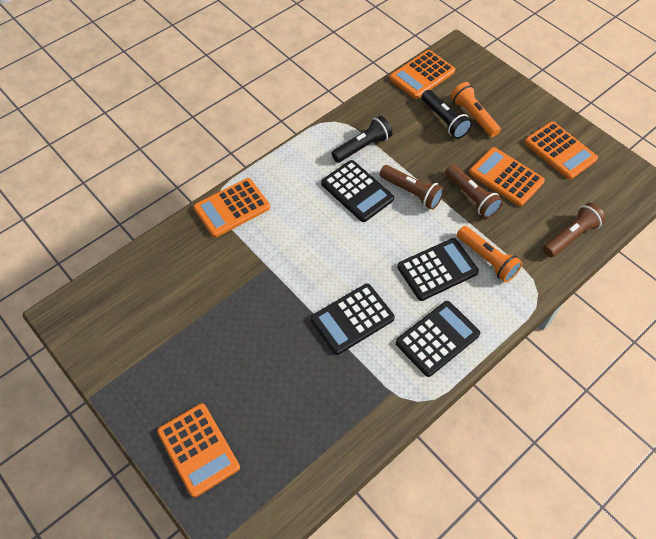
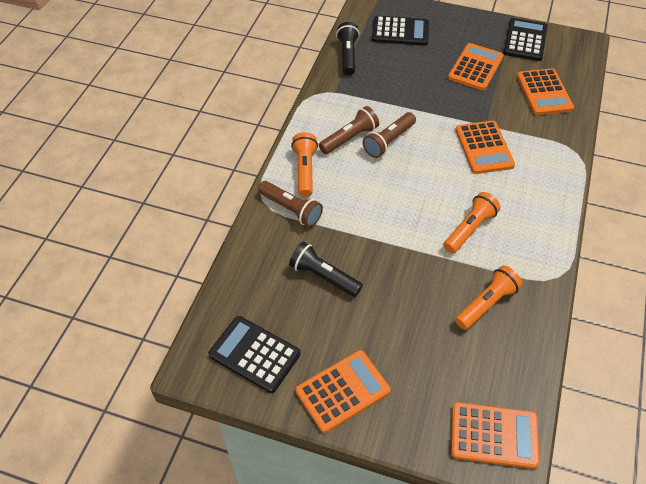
black calculator: 4 -> 3
orange flashlight: 2 -> 3

